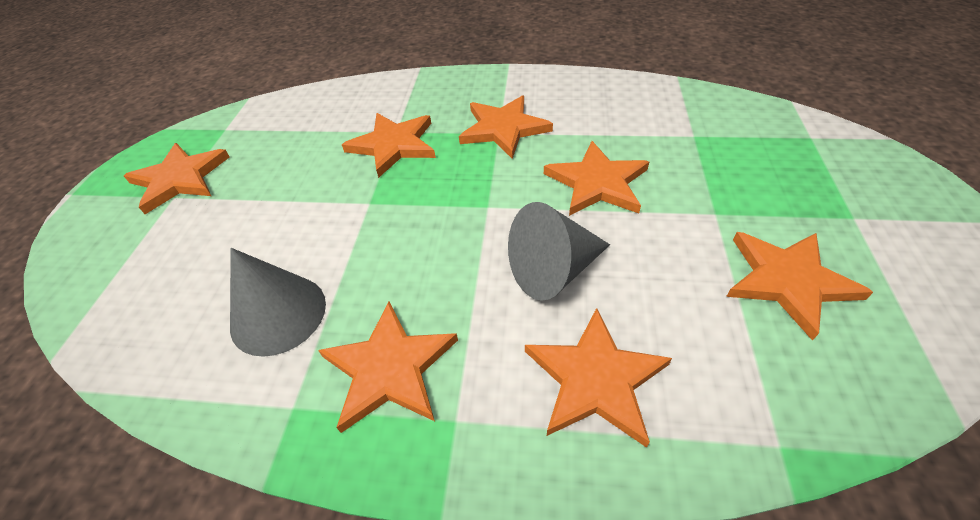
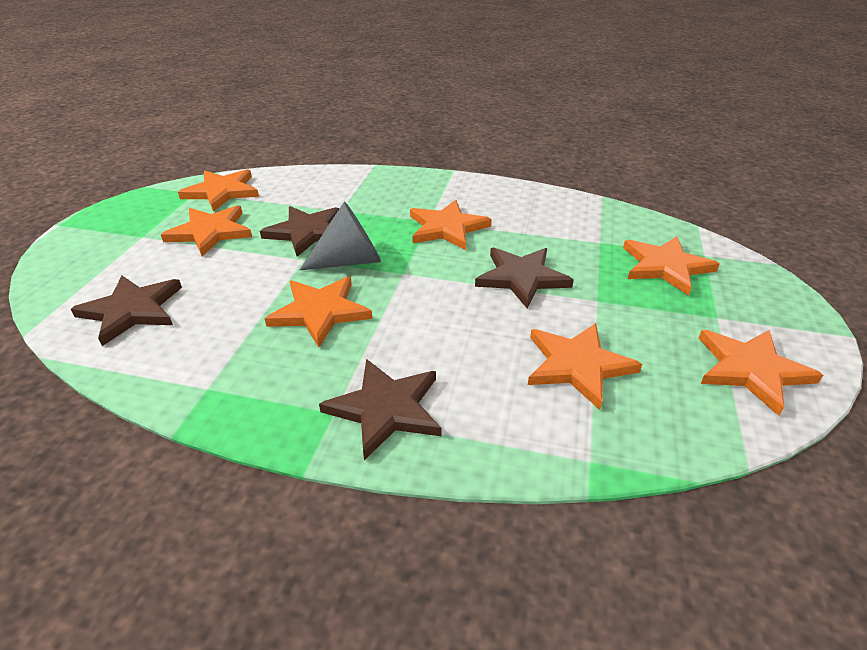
brown star: 0 -> 4
grey cone: 2 -> 1

